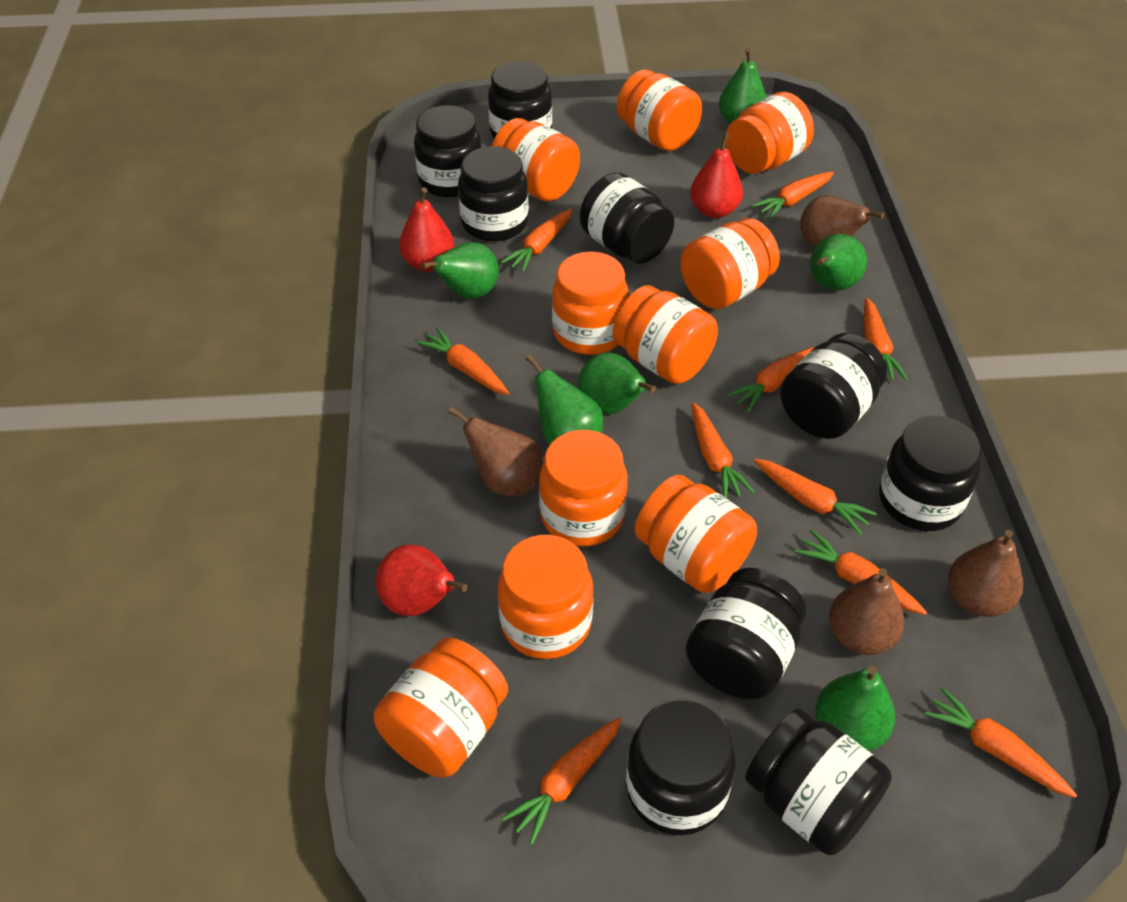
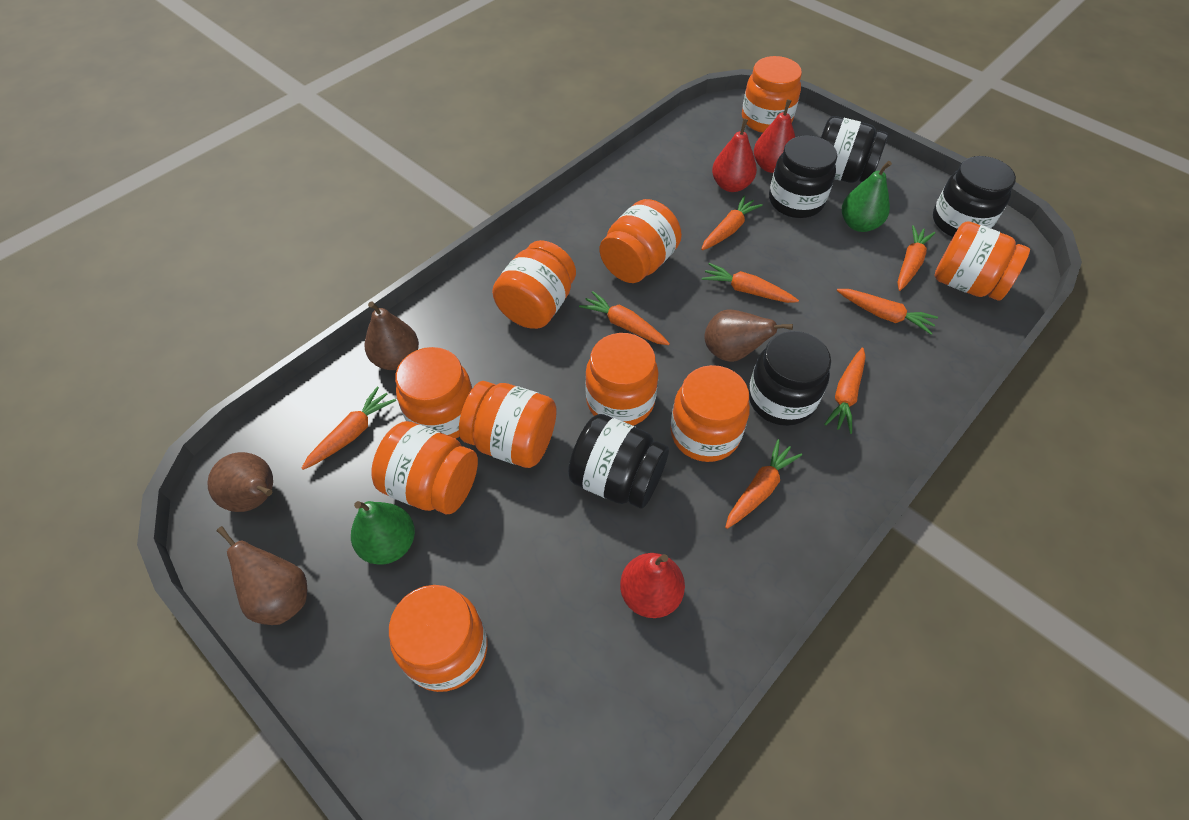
black jar: 9 -> 5
green pear: 6 -> 2
orange carrot: 10 -> 8

